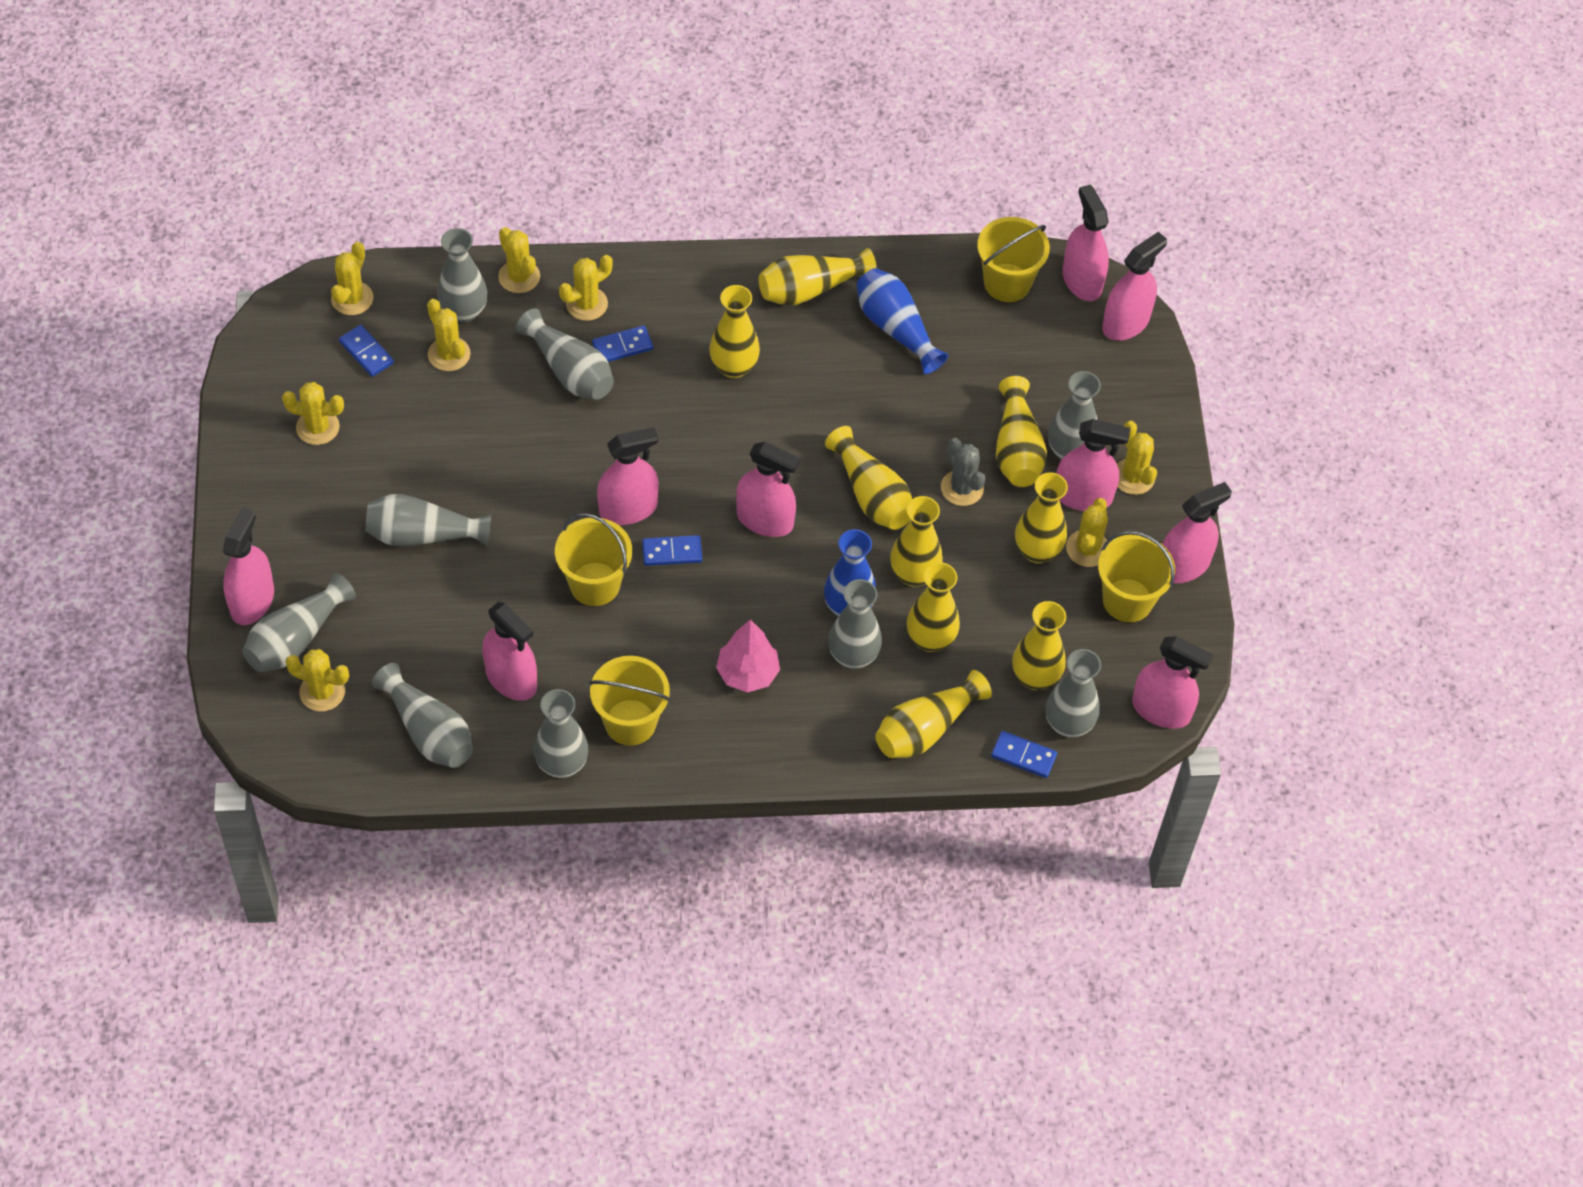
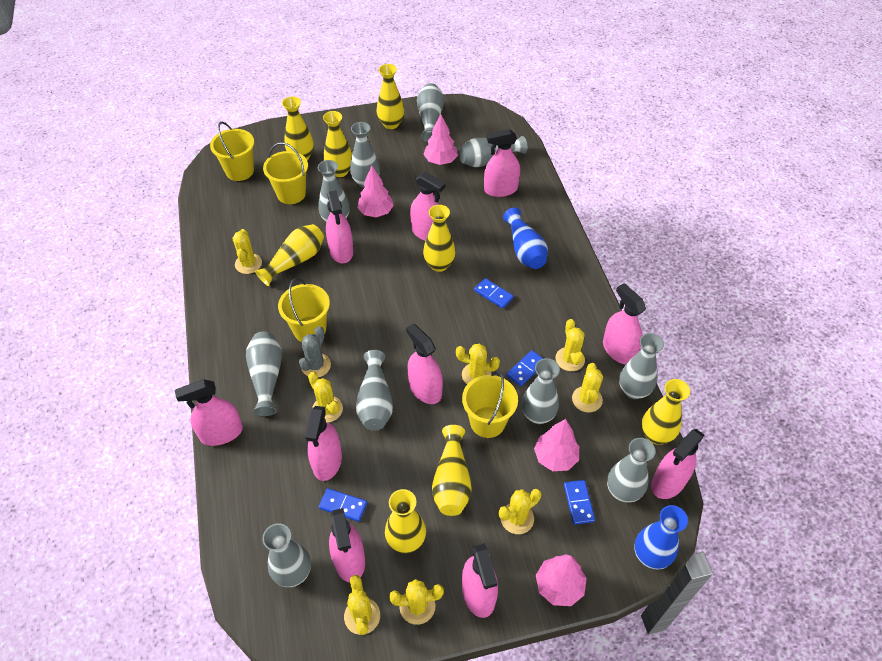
grey vase: 9 -> 10
pink spray bottle: 9 -> 10
pink tree: 1 -> 4
yellow vase: 9 -> 8

